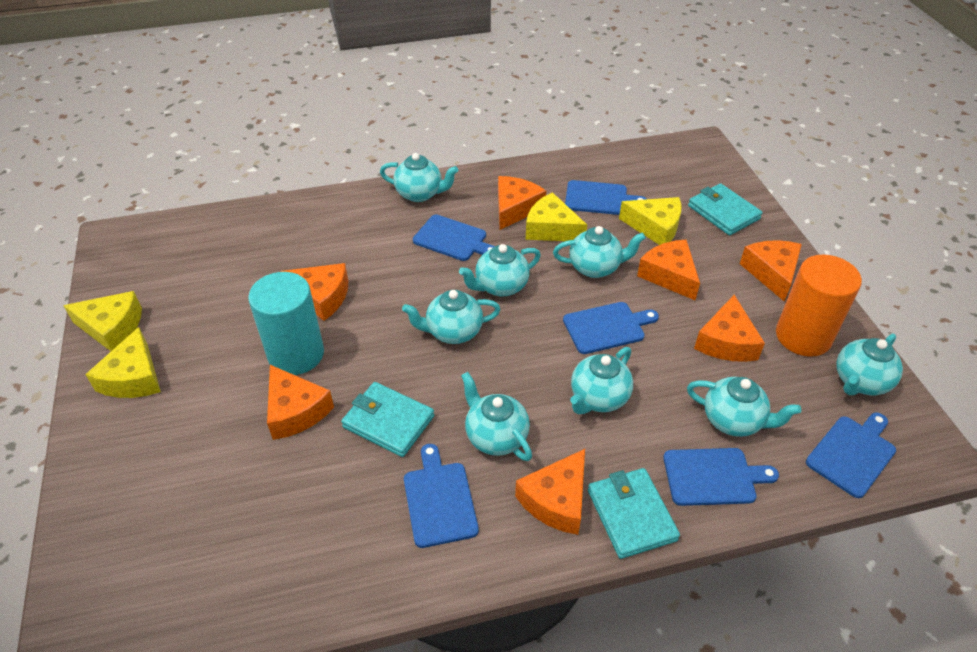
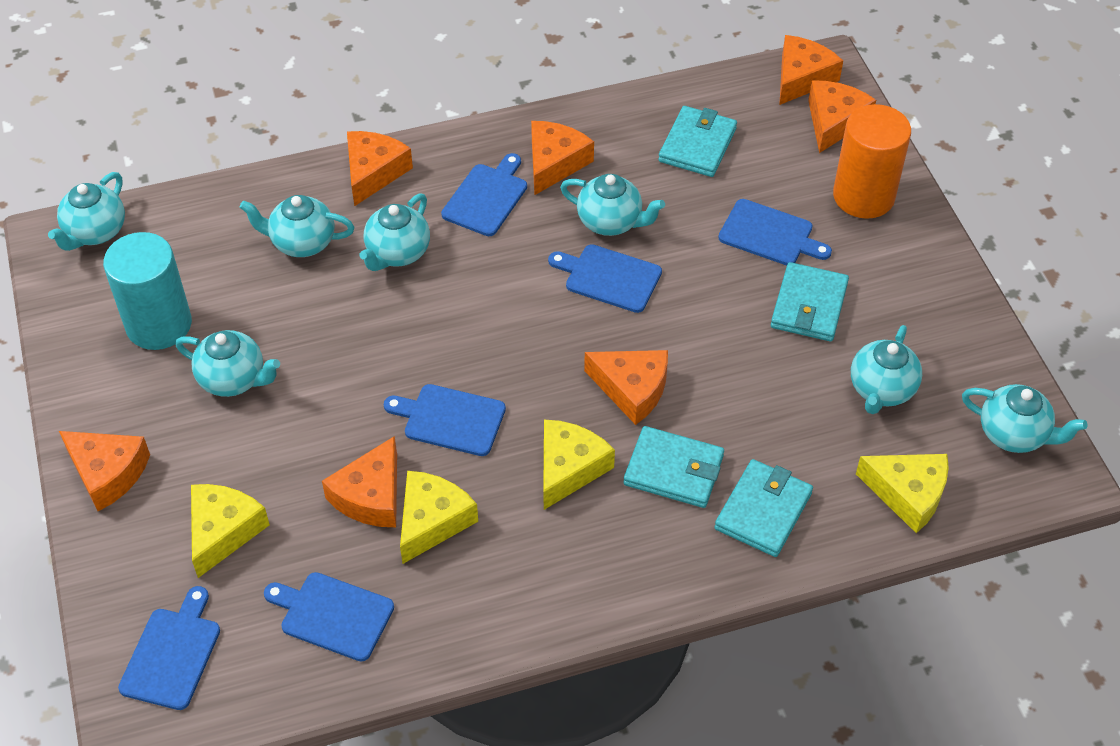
turquoise teapot: 8 -> 7
turquoise wallet: 3 -> 4

